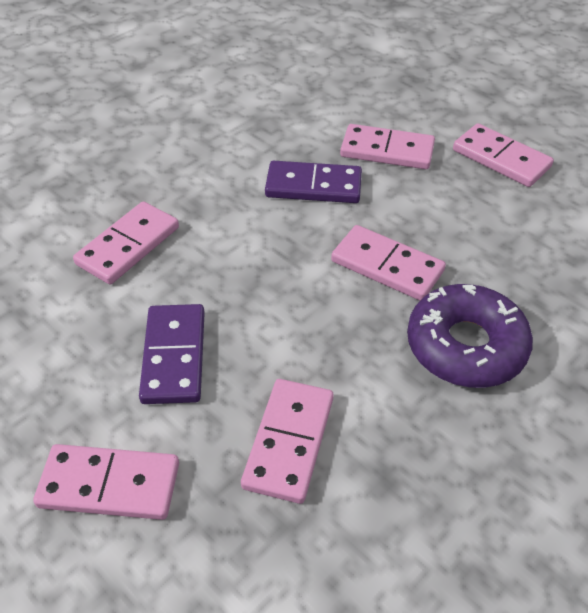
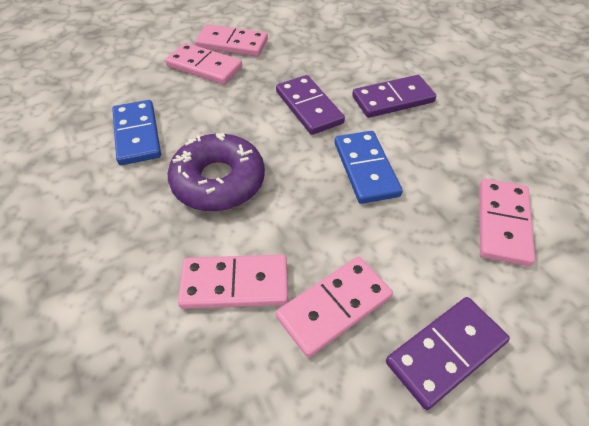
blue domino: 0 -> 2
pink domino: 6 -> 5
purple domino: 2 -> 3

